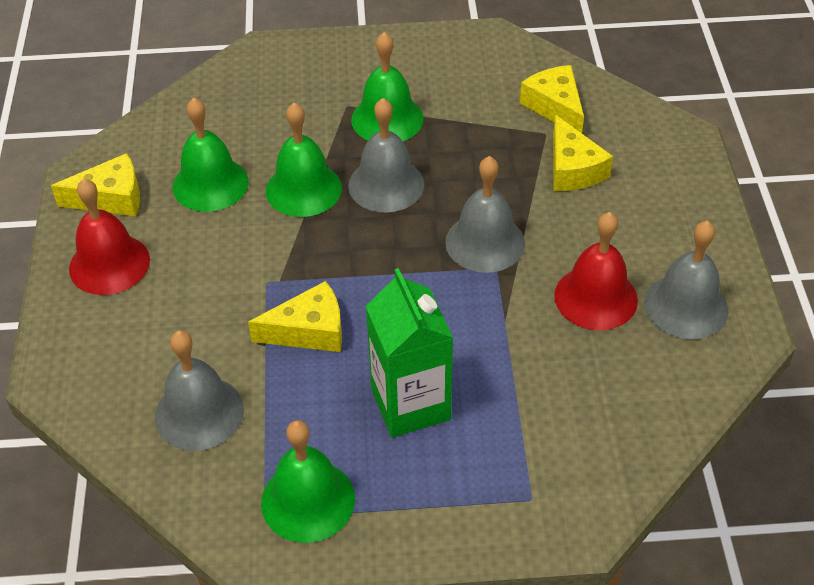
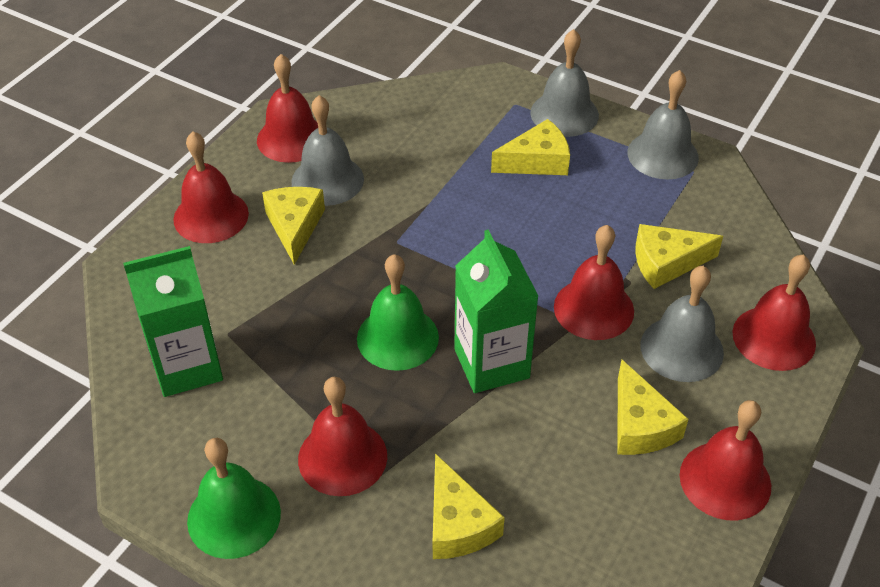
green bell: 4 -> 2
green carton: 1 -> 2
red bell: 2 -> 6
yellow cheese: 4 -> 5

